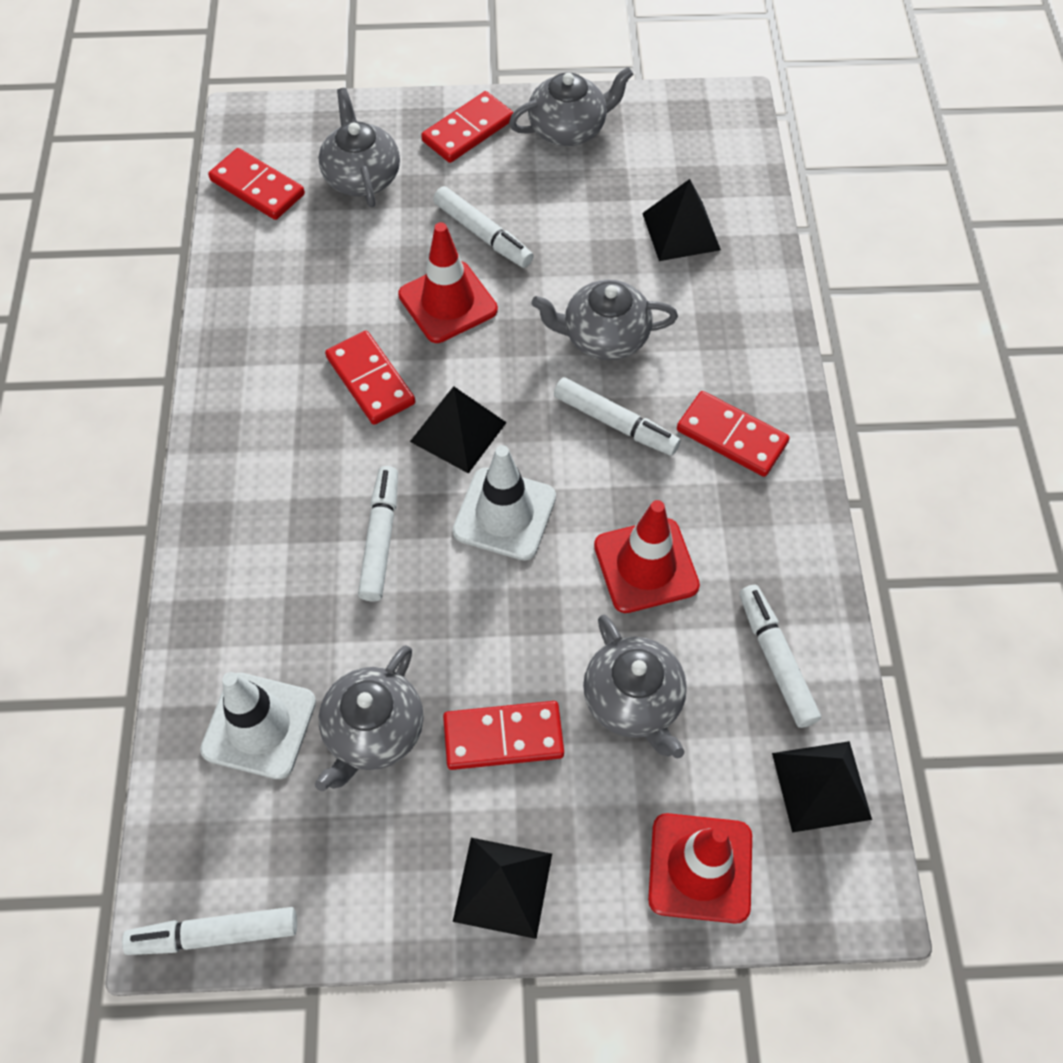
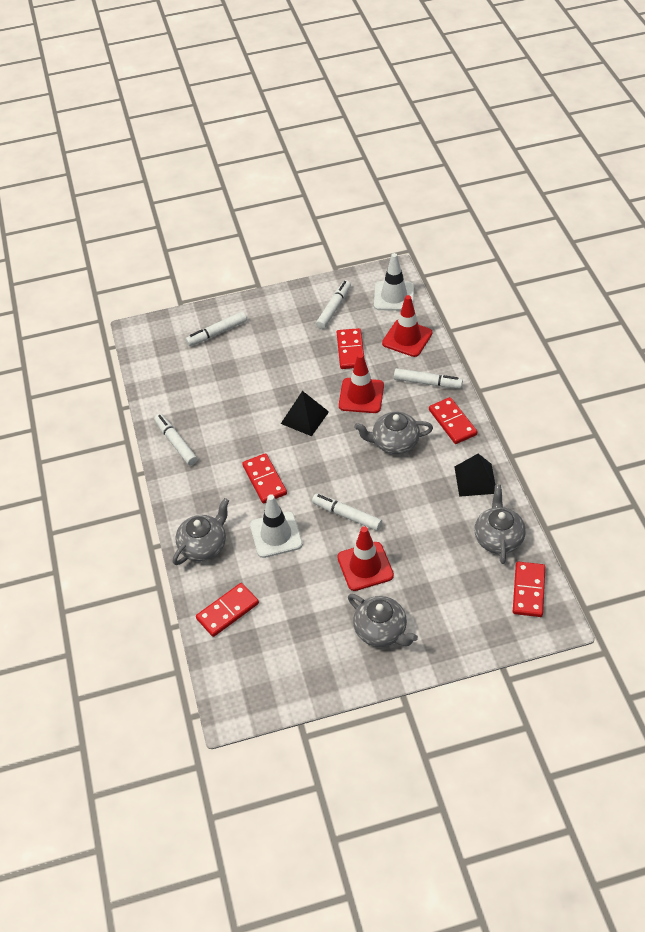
black pyramid: 4 -> 2
grey teapot: 5 -> 4

